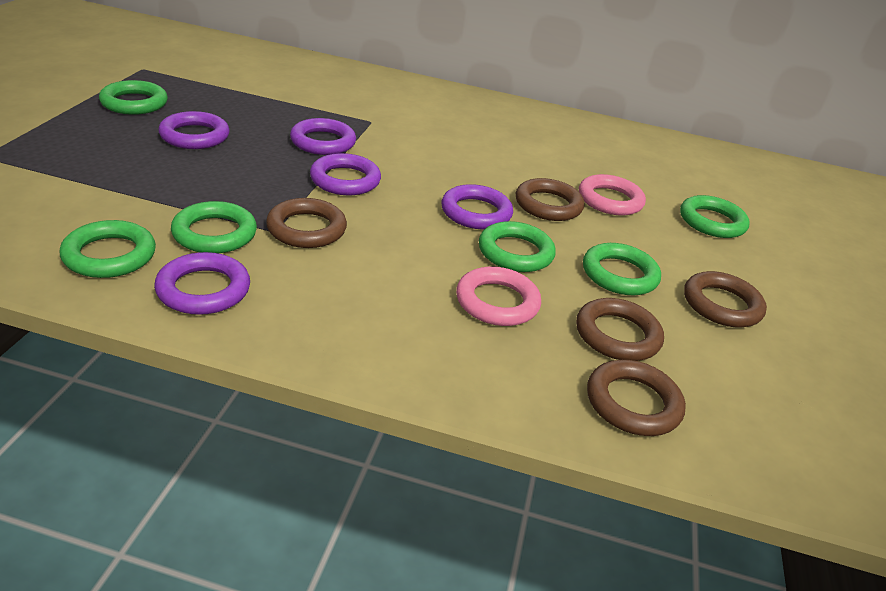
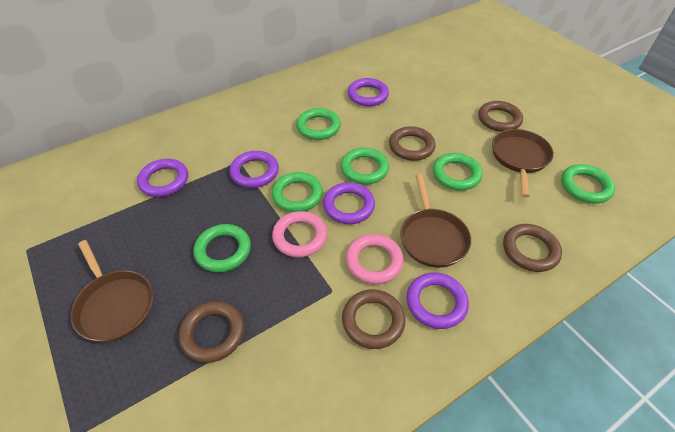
brown pan: 0 -> 3

